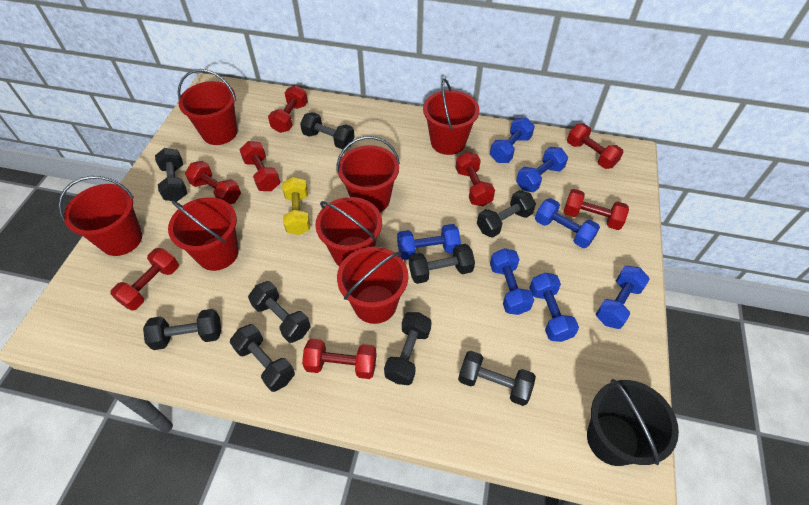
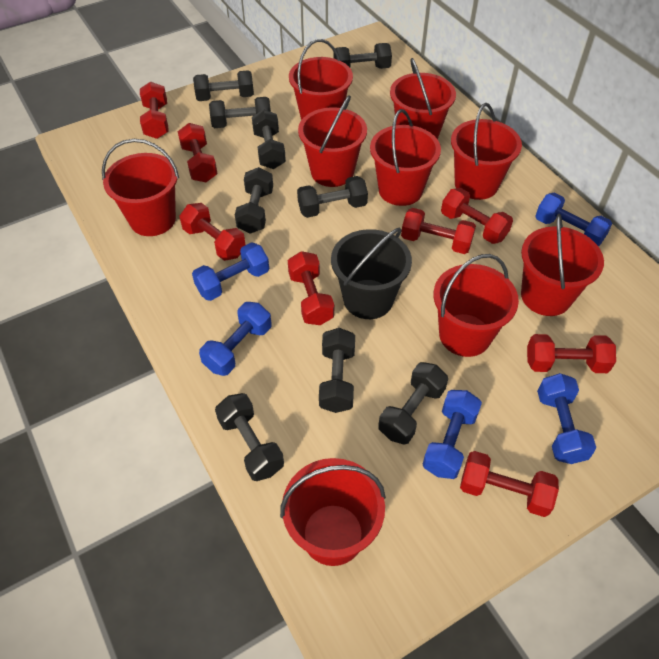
blue dumbbell: 7 -> 5
red bucket: 7 -> 9
yellow dumbbell: 1 -> 0

